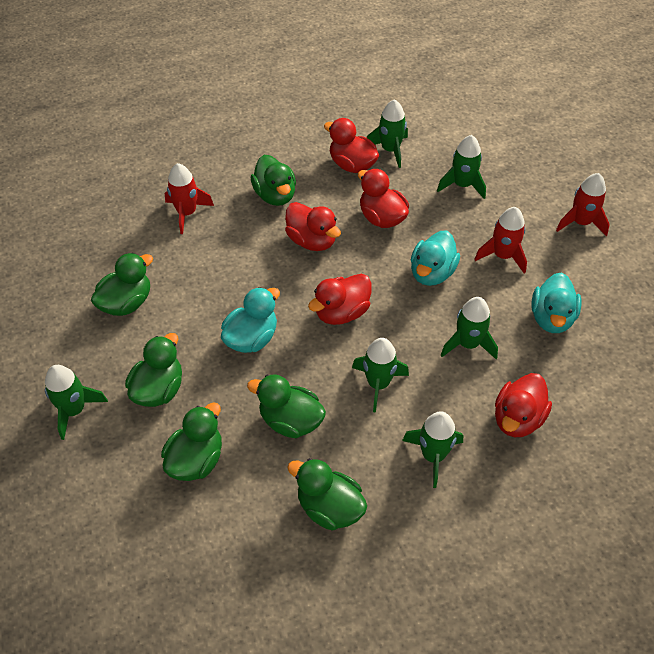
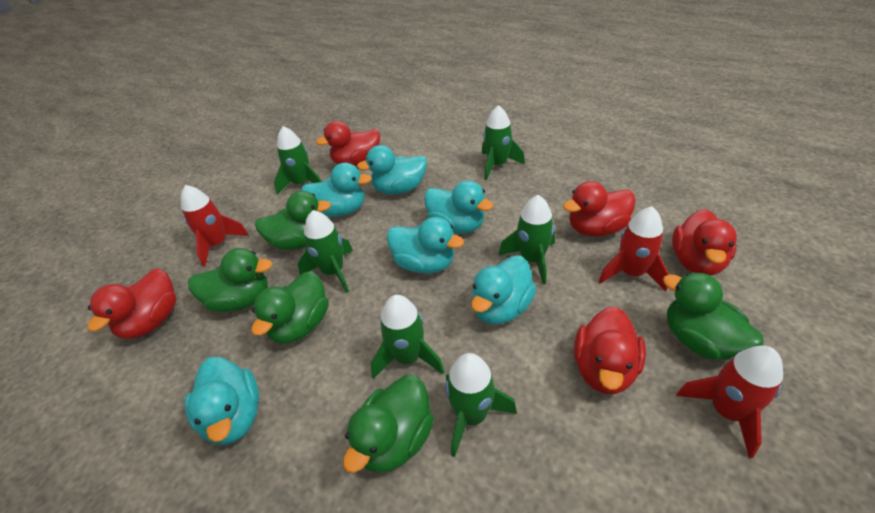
green duck: 6 -> 5
turquoise duck: 3 -> 6

